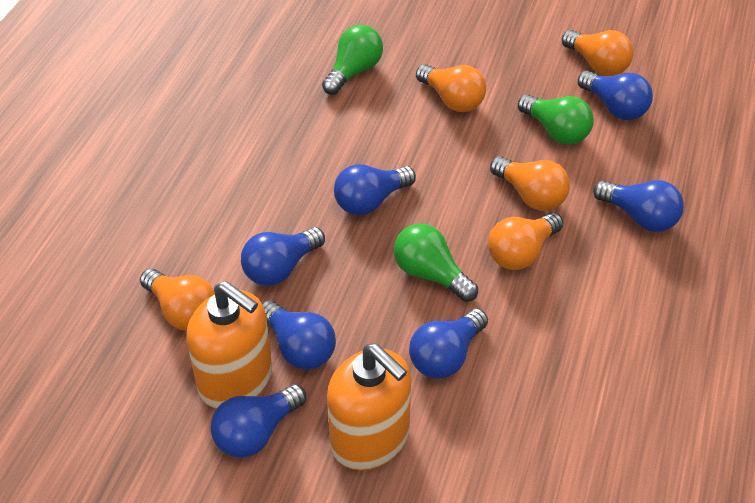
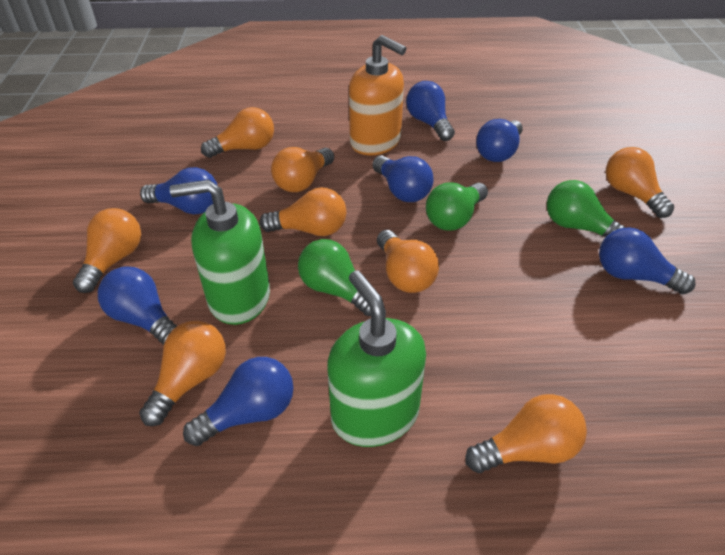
green soap dispenser: 0 -> 2
orange light bulb: 5 -> 8
orange soap dispenser: 2 -> 1

